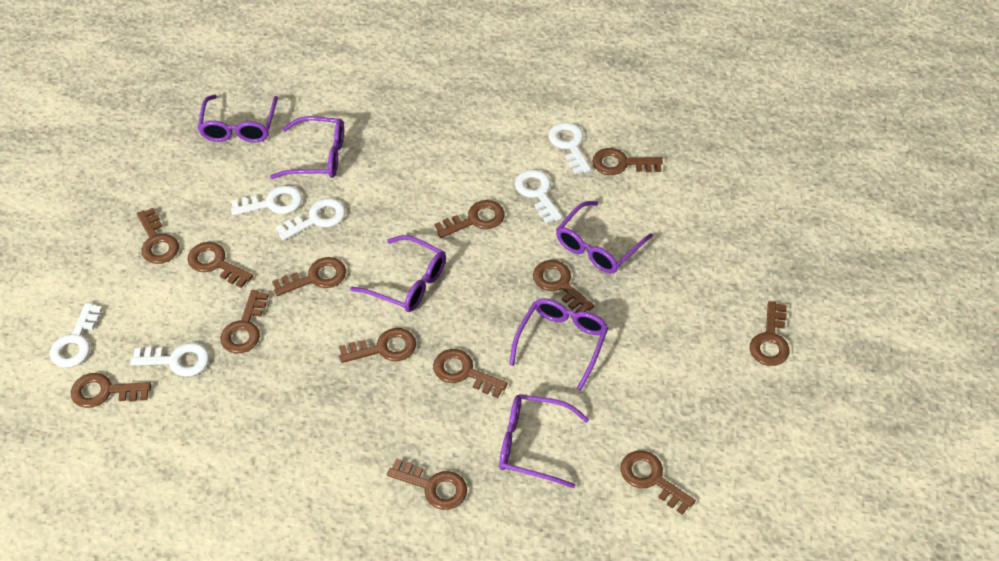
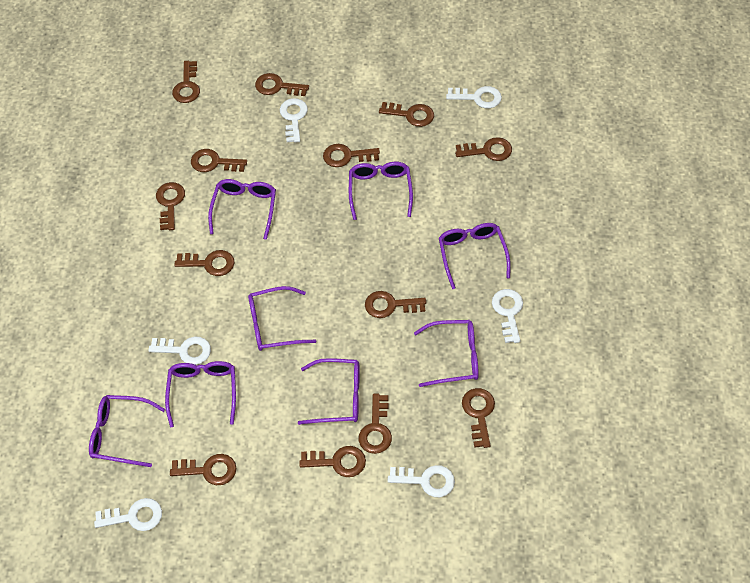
purple glasses: 6 -> 8

